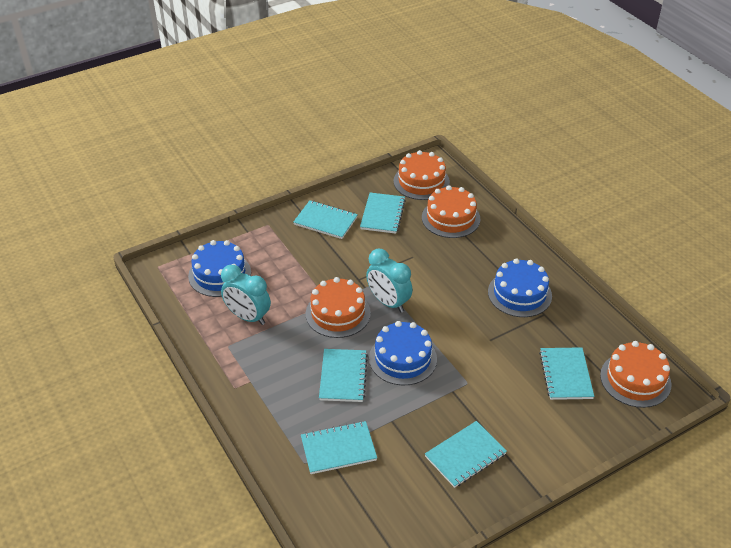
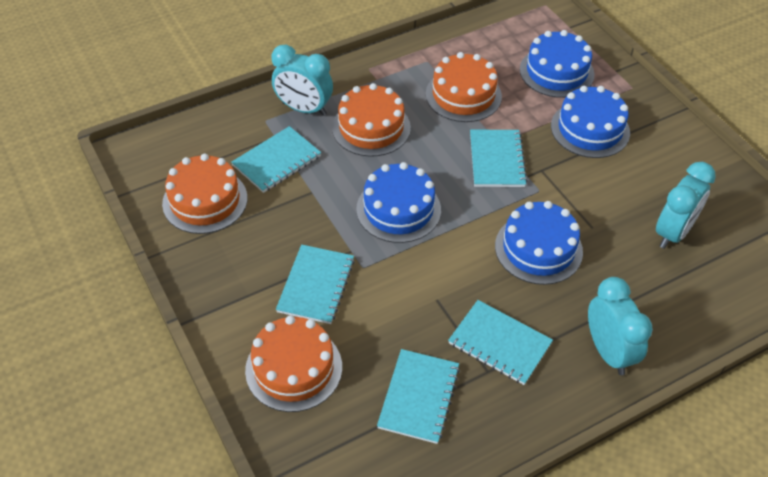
blue cake: 3 -> 4
turquoise clock: 2 -> 3
turquoise notebook: 6 -> 5

